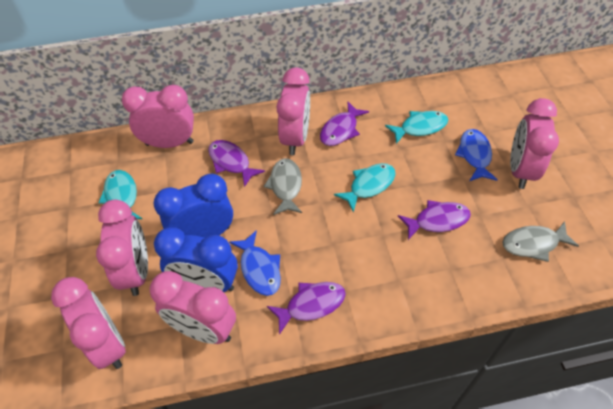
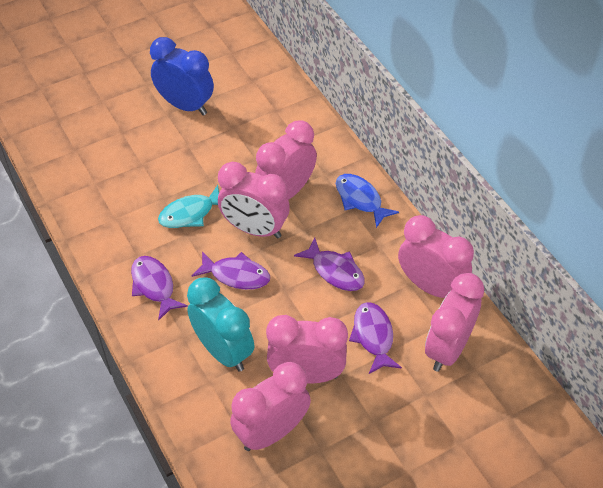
blue clock: 2 -> 1
blue fish: 2 -> 1
grey fish: 2 -> 0
turquoise clock: 0 -> 1
turquoise fish: 3 -> 1

